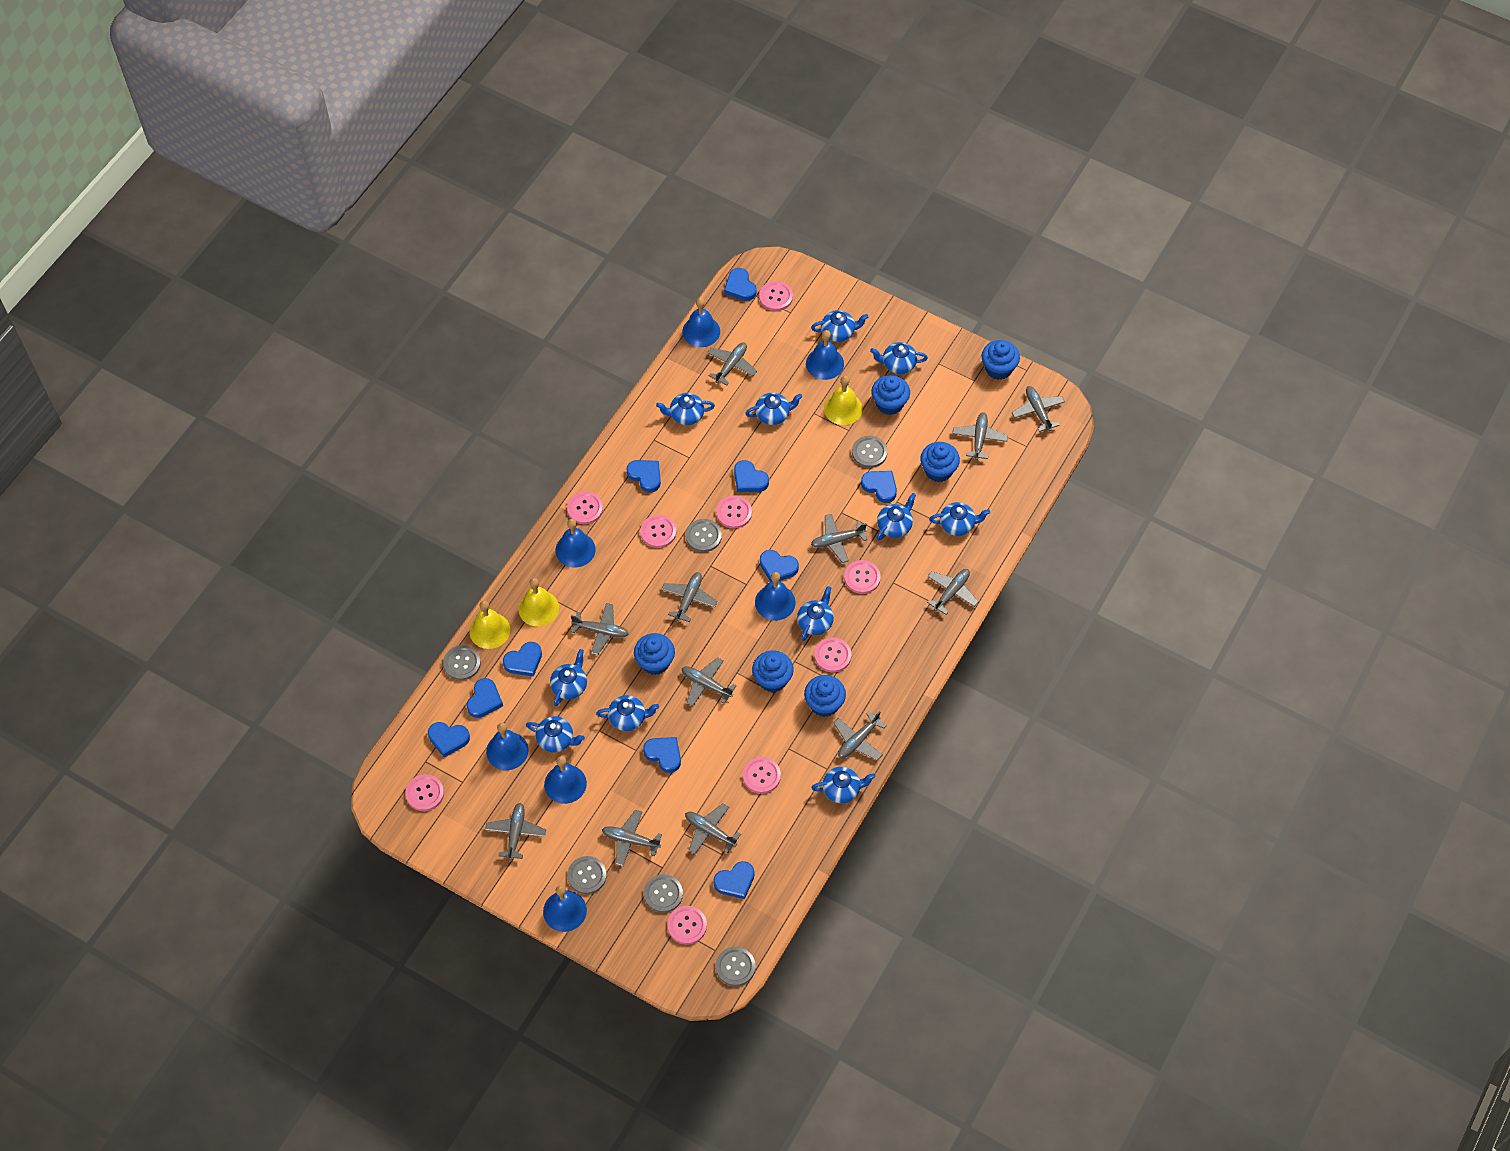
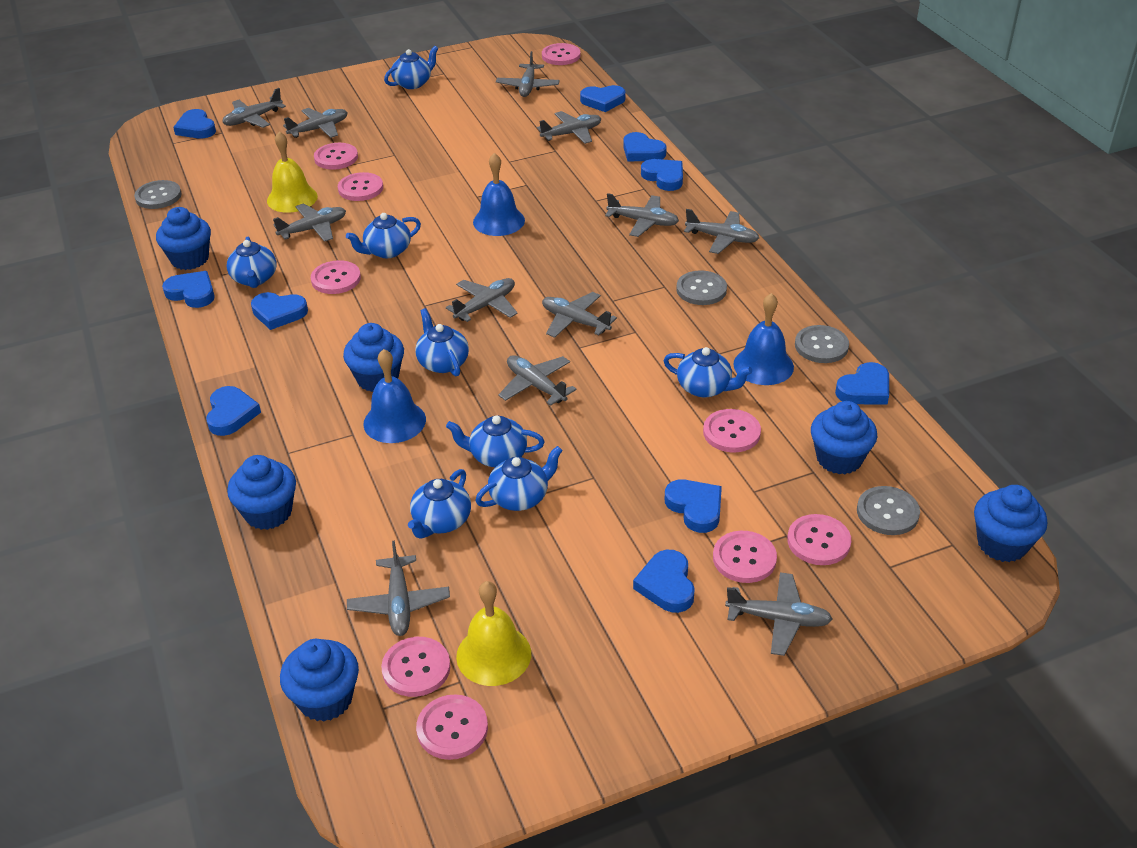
blue bell: 7 -> 3
blue teapot: 11 -> 8
grey button: 6 -> 4
yellow bell: 3 -> 2

